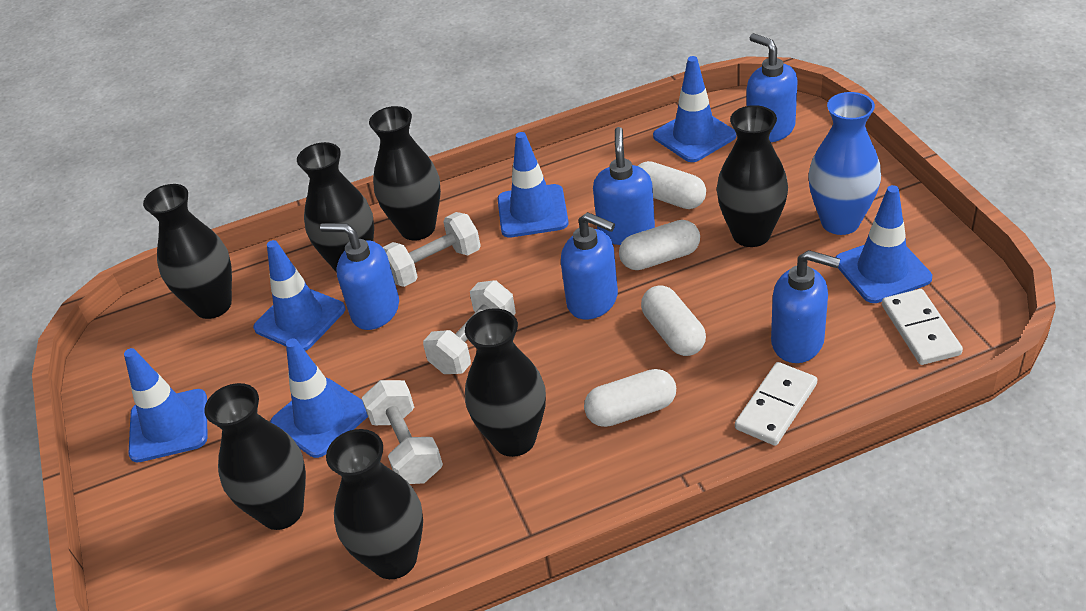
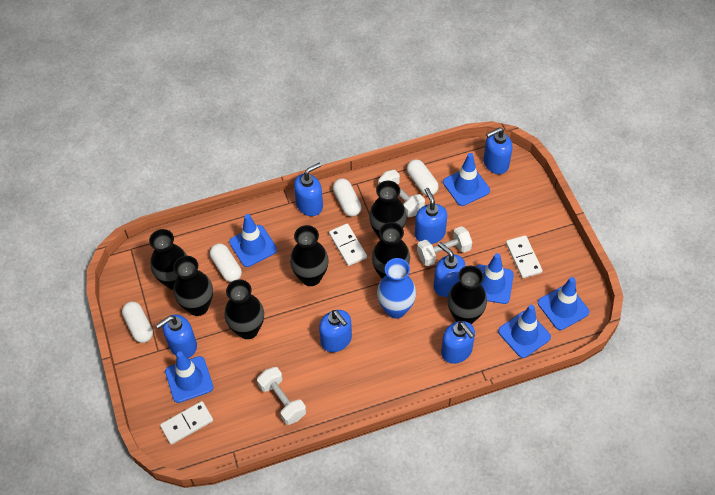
blue soap dispenser: 5 -> 7
white domino: 2 -> 3

